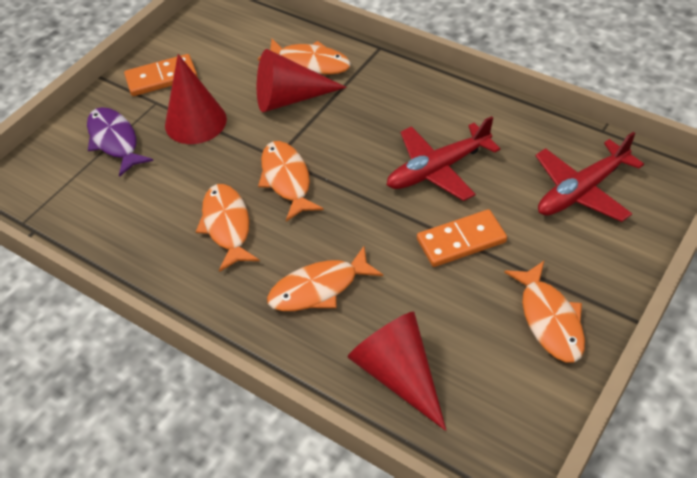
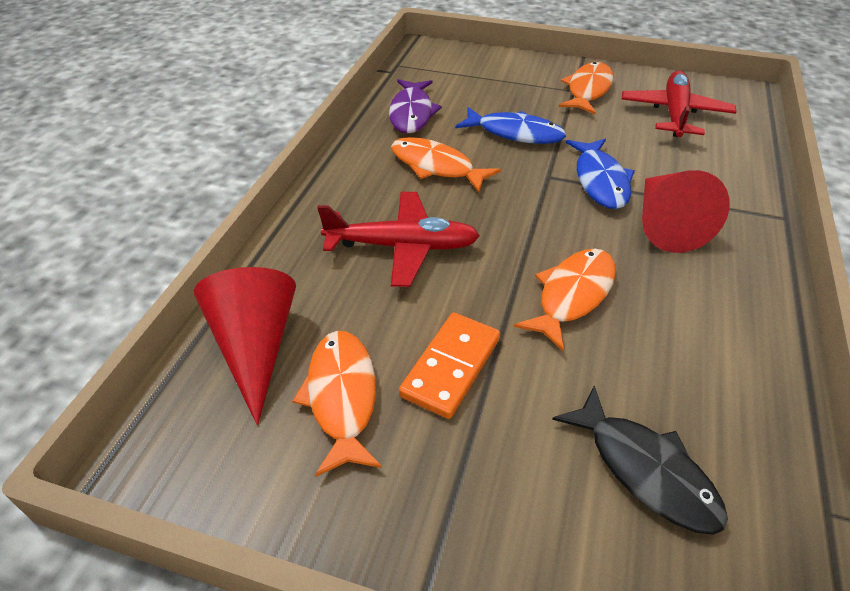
black fish: 0 -> 1
blue fish: 0 -> 2
orange domino: 2 -> 1
orange fish: 5 -> 4
red cone: 3 -> 2

